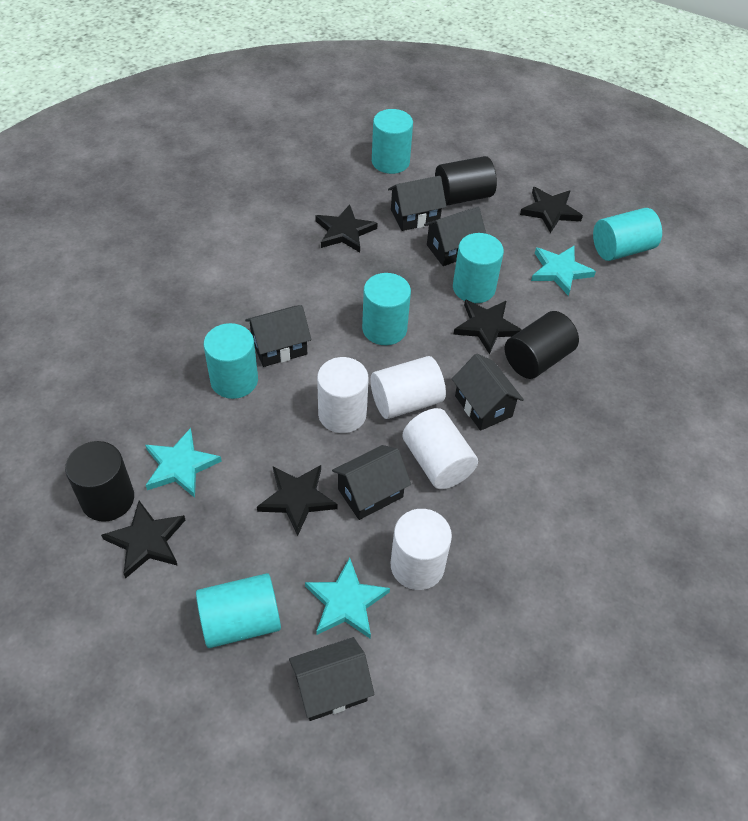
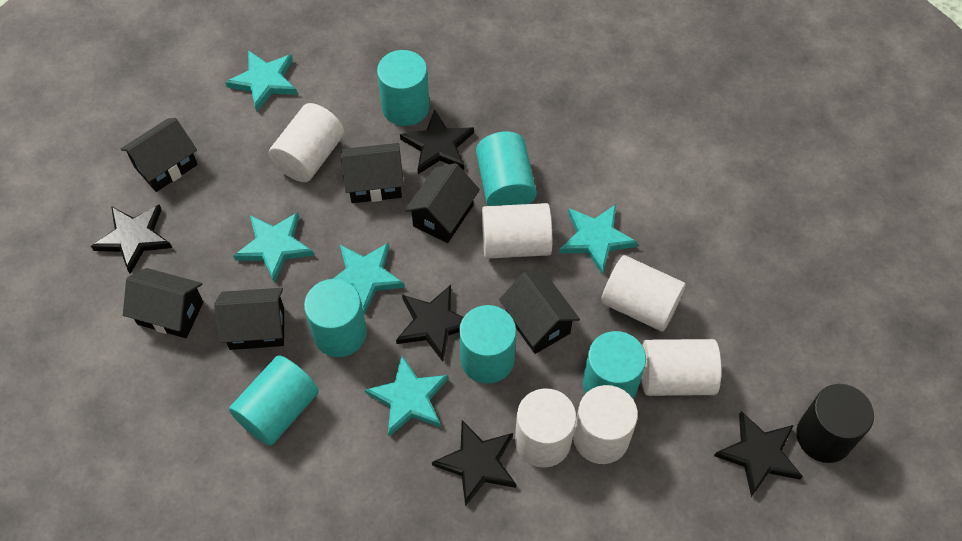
black cylinder: 3 -> 1
turquoise star: 3 -> 5
white cylinder: 4 -> 6

